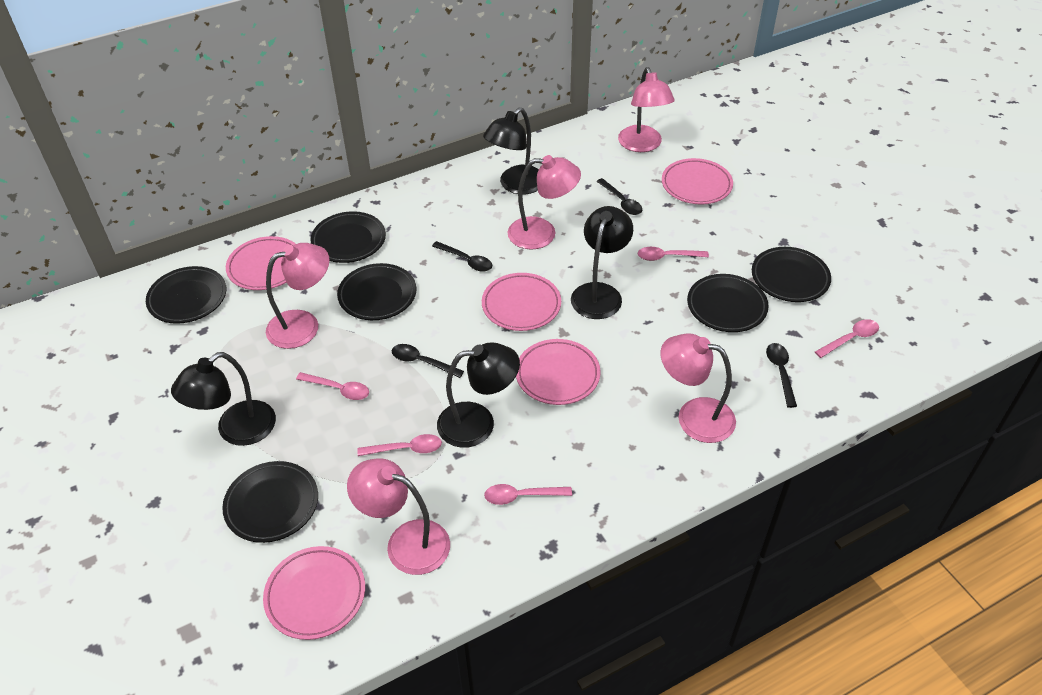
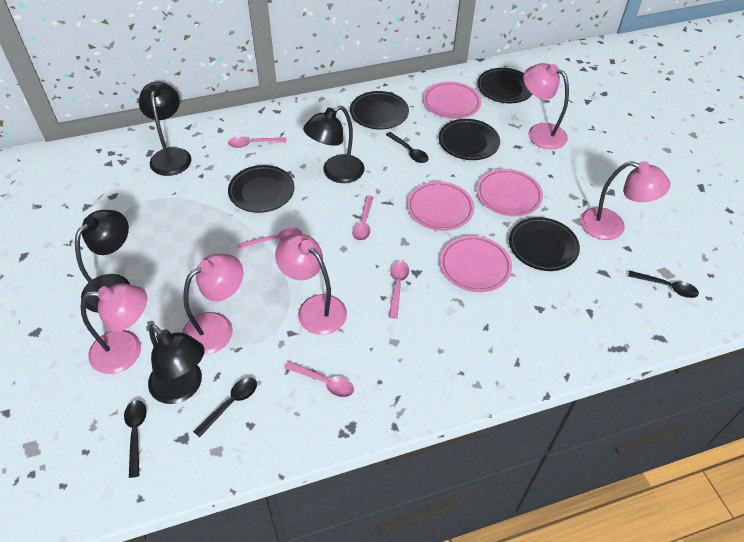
black plate: 6 -> 5
pink plate: 5 -> 4

